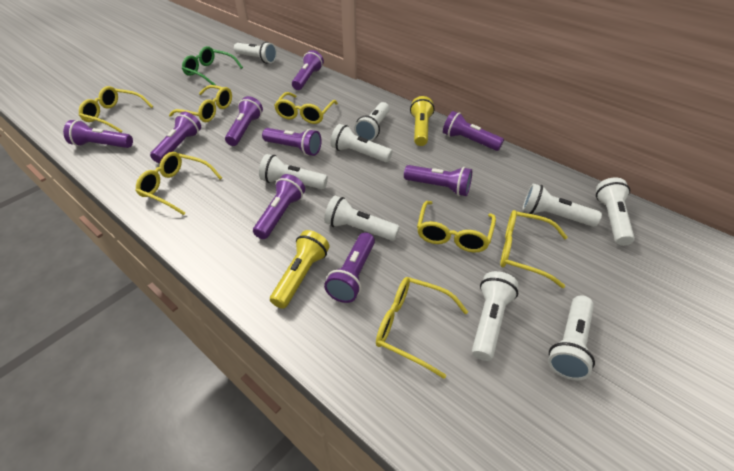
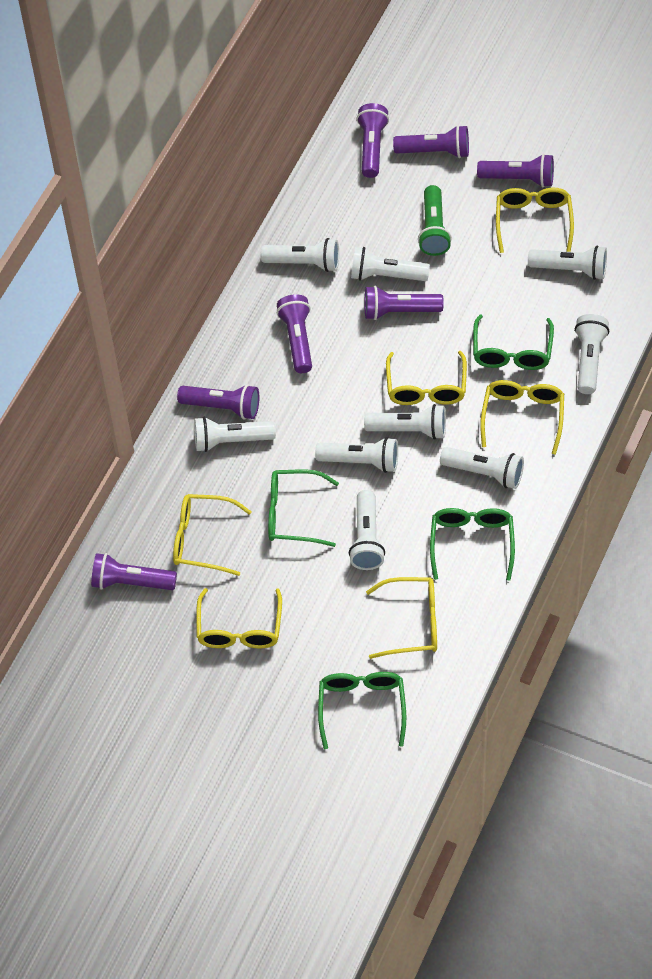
green flashlight: 0 -> 1
green glasses: 1 -> 4
purple flashlight: 9 -> 7
yellow flashlight: 2 -> 0
yellow glasses: 7 -> 6

